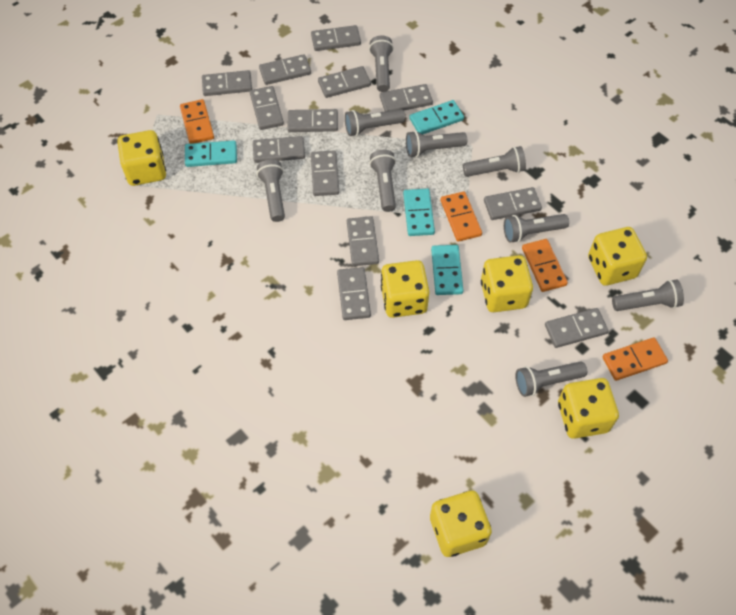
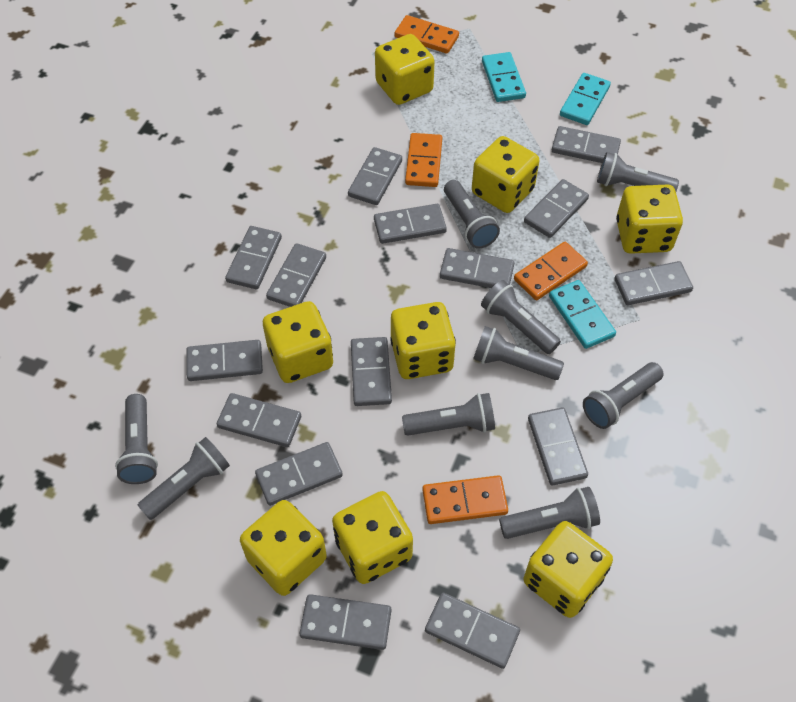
grey domino: 13 -> 15
turquoise domino: 4 -> 3
yellow dice: 6 -> 8

